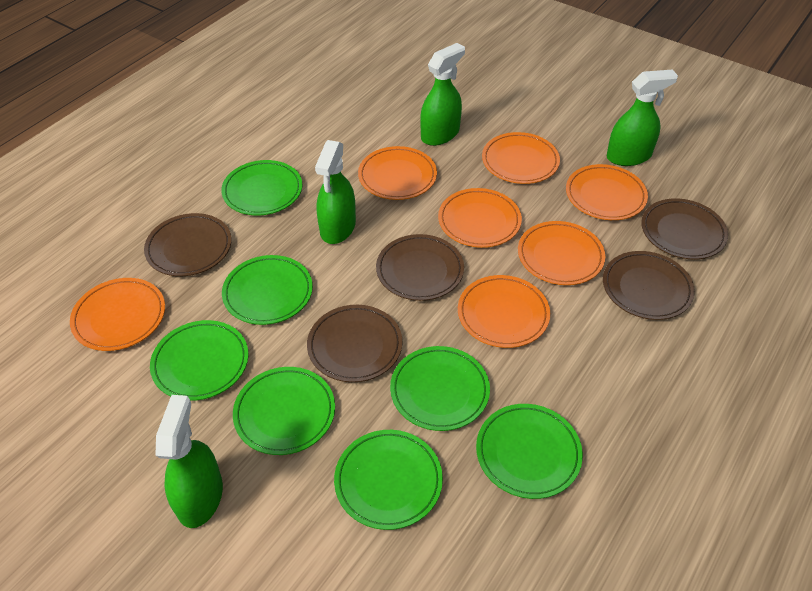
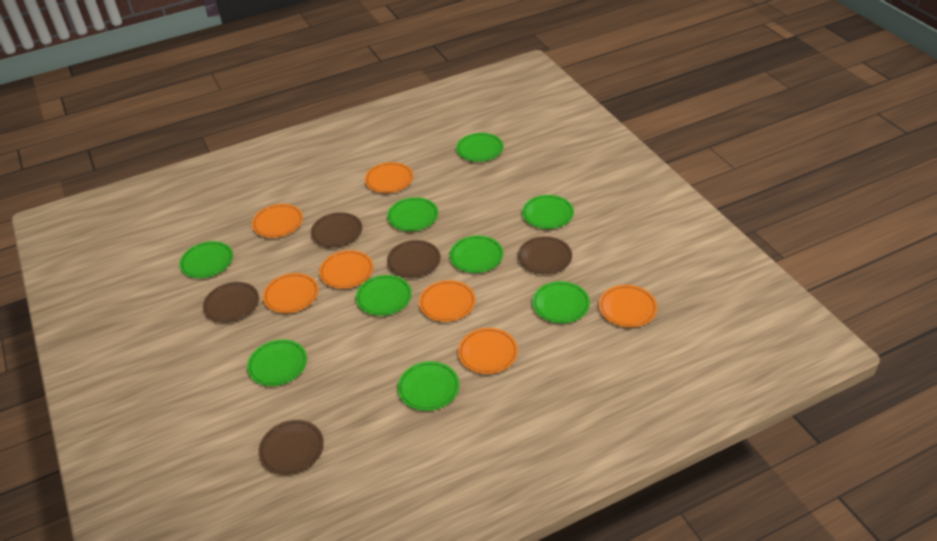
green plate: 7 -> 9
green spray bottle: 4 -> 0

